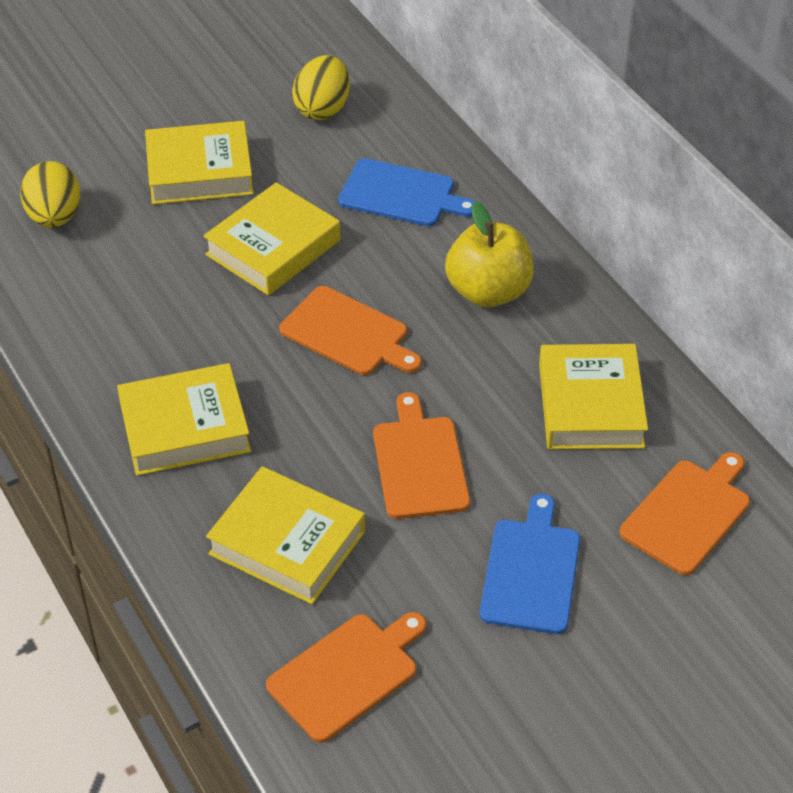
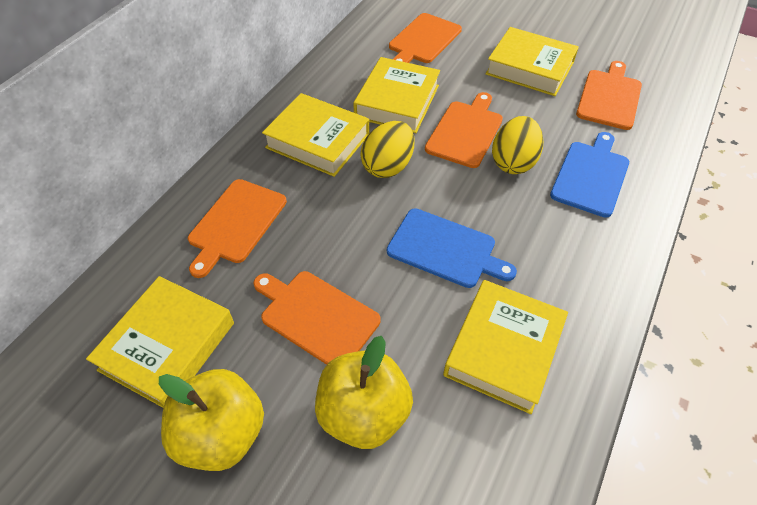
orange cutting board: 4 -> 5
yellow apple: 1 -> 2

